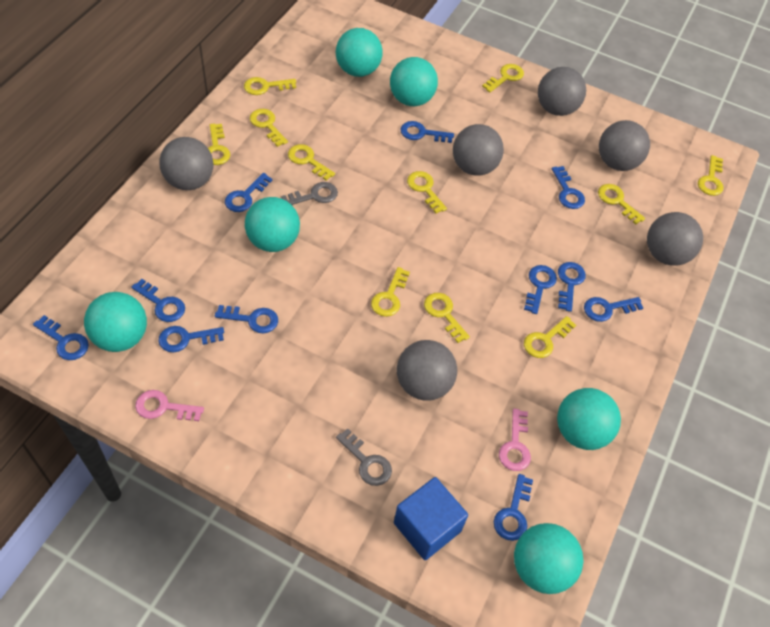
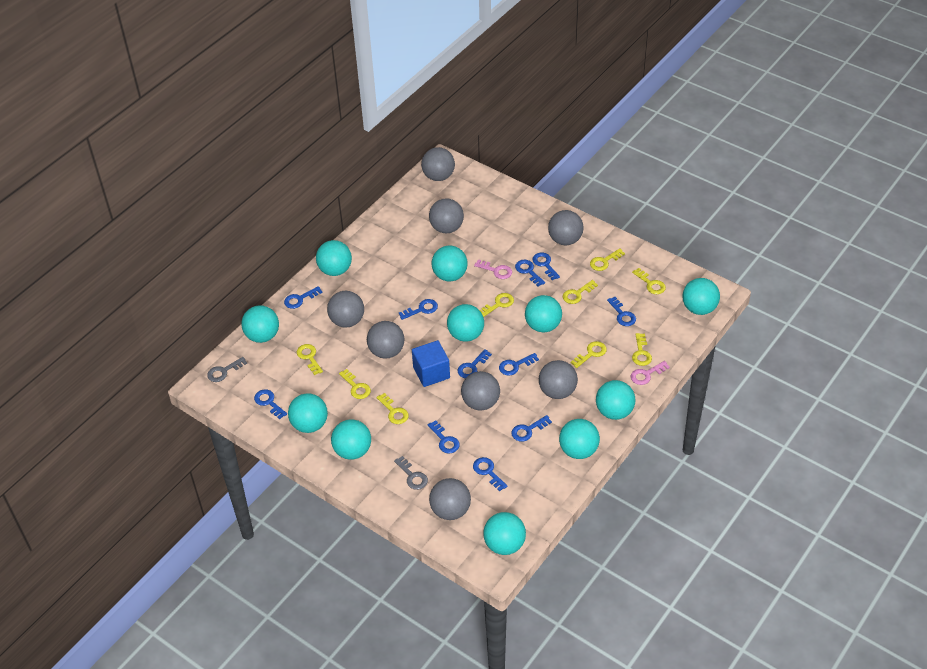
grey ball: 6 -> 8
turquoise ball: 6 -> 11
yellow key: 11 -> 9

